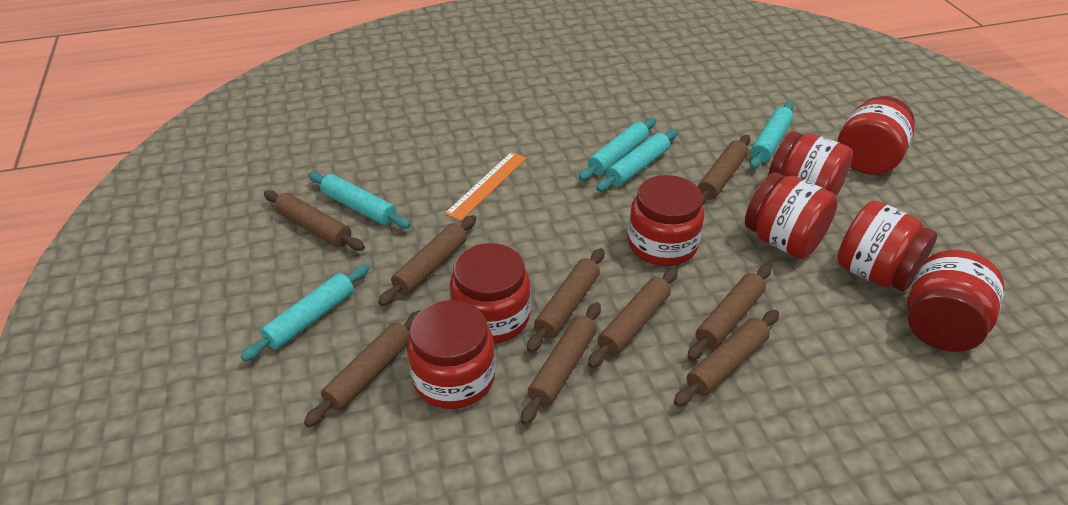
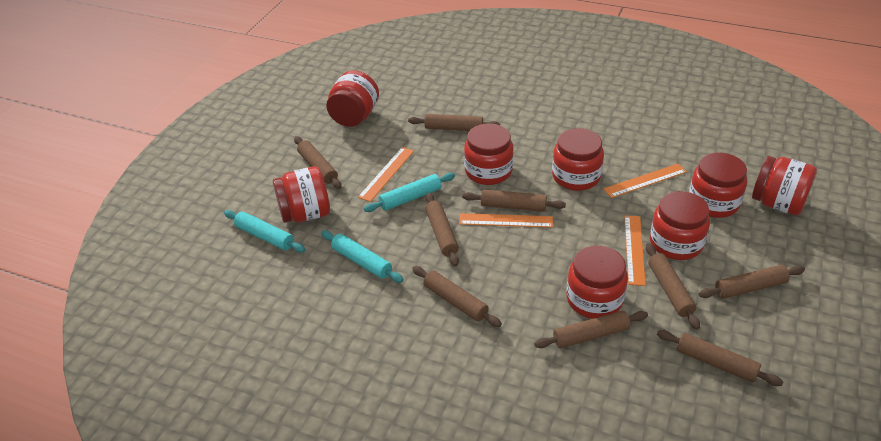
orange ruler: 1 -> 4
turquoise rolling pin: 5 -> 3

